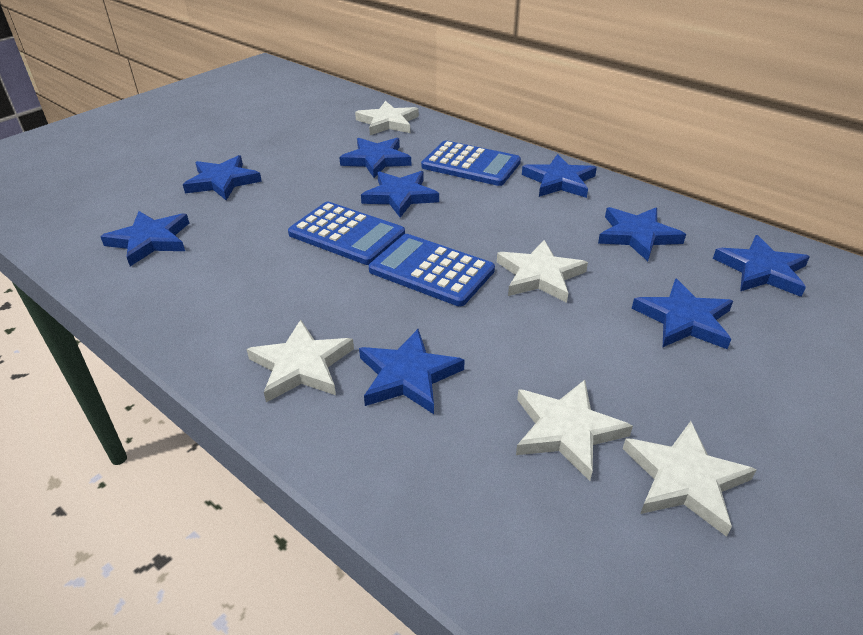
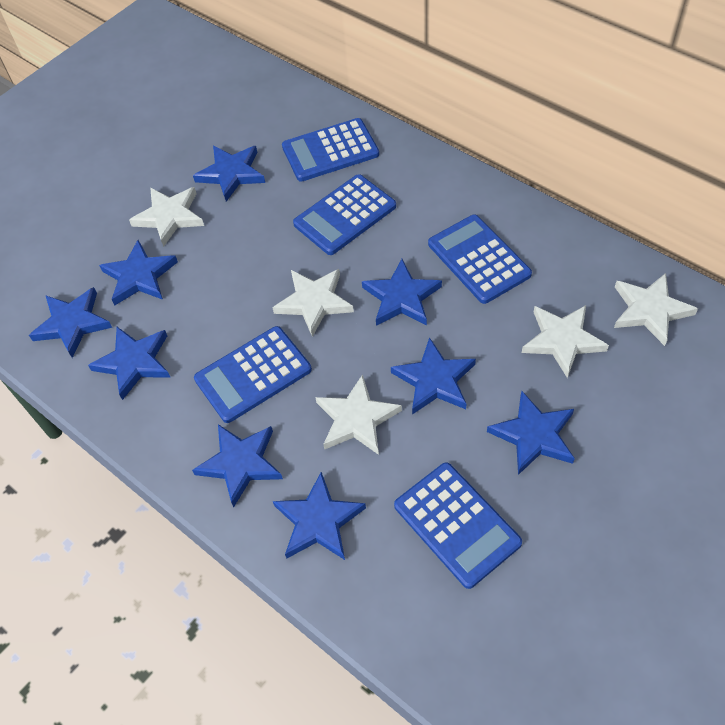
blue calculator: 3 -> 5

